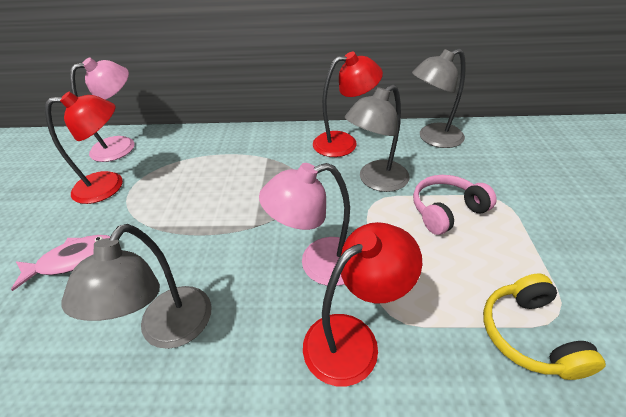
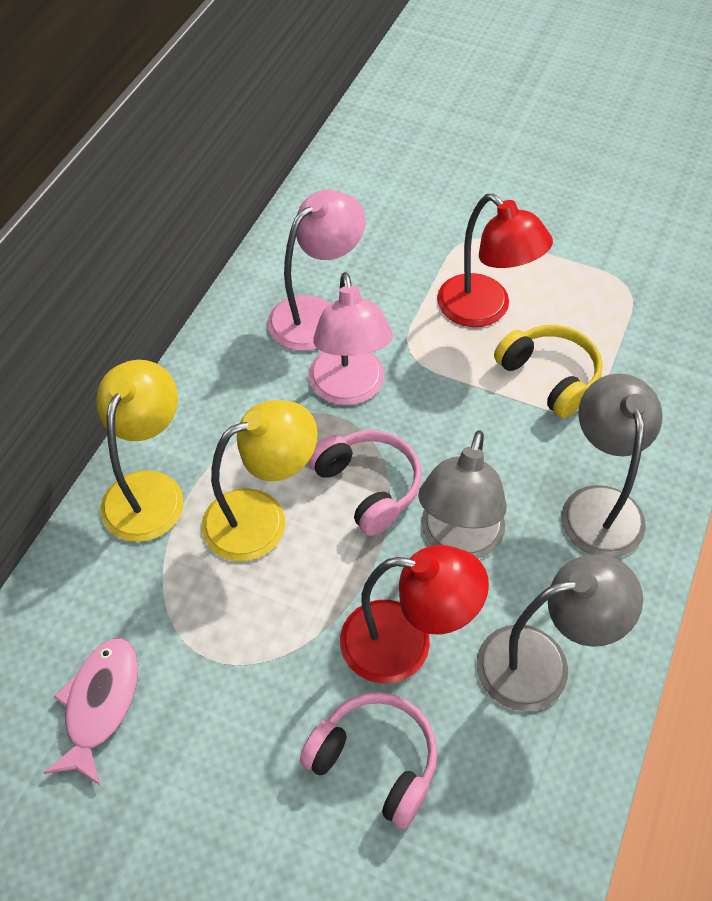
pink headphones: 1 -> 2
red lamp: 3 -> 2
yellow lamp: 0 -> 2

